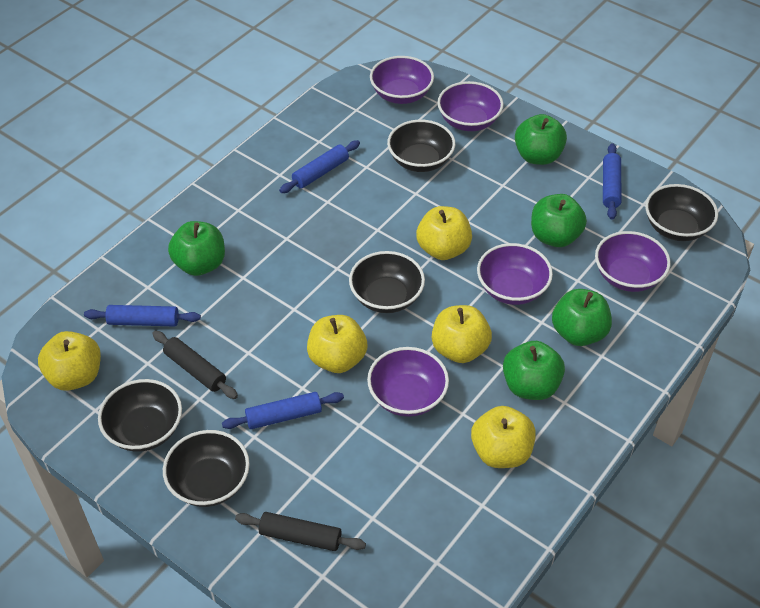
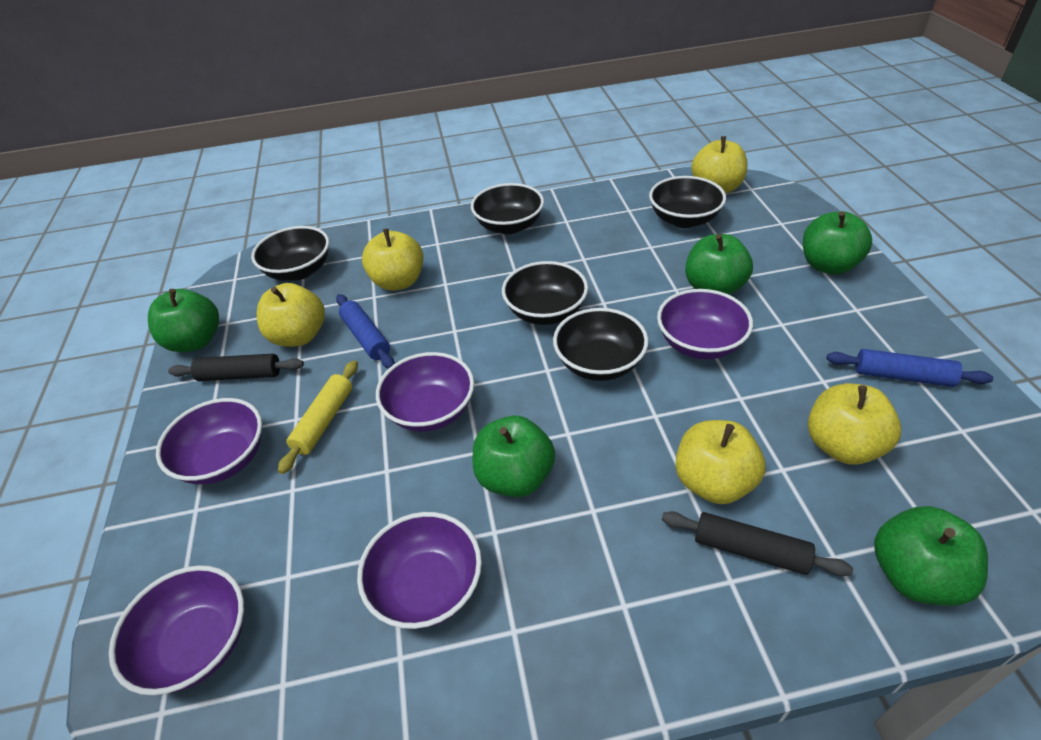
blue rolling pin: 4 -> 2
yellow rolling pin: 0 -> 1

